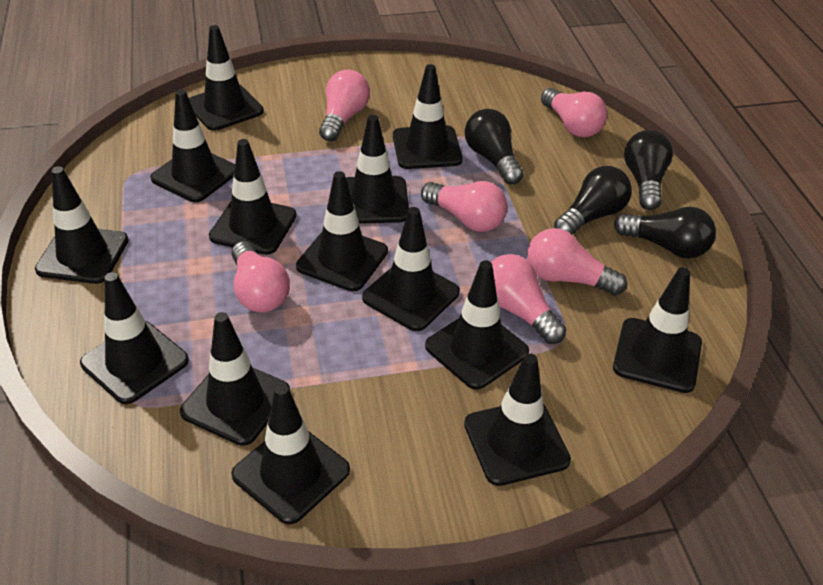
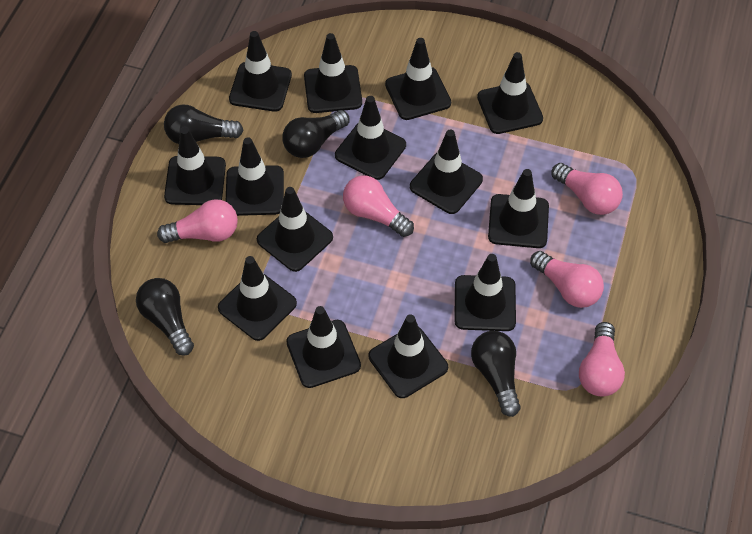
pink light bulb: 6 -> 5

